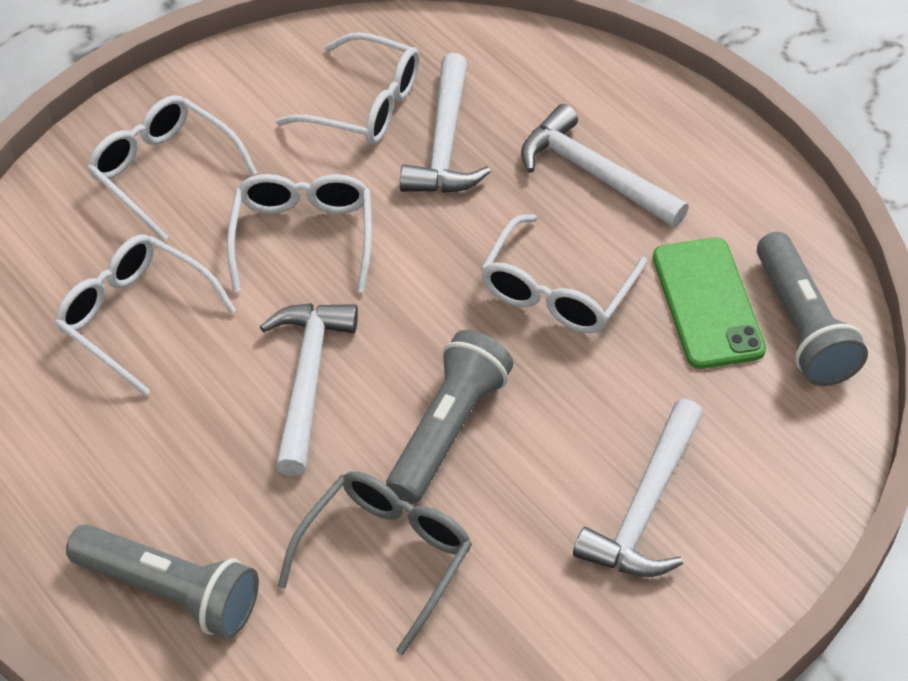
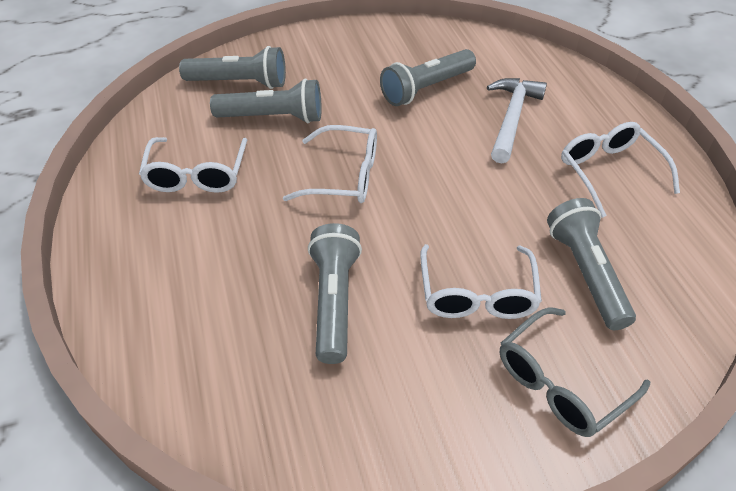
green phone: 1 -> 0
grey flashlight: 3 -> 5
white glasses: 5 -> 4
white hammer: 4 -> 1

